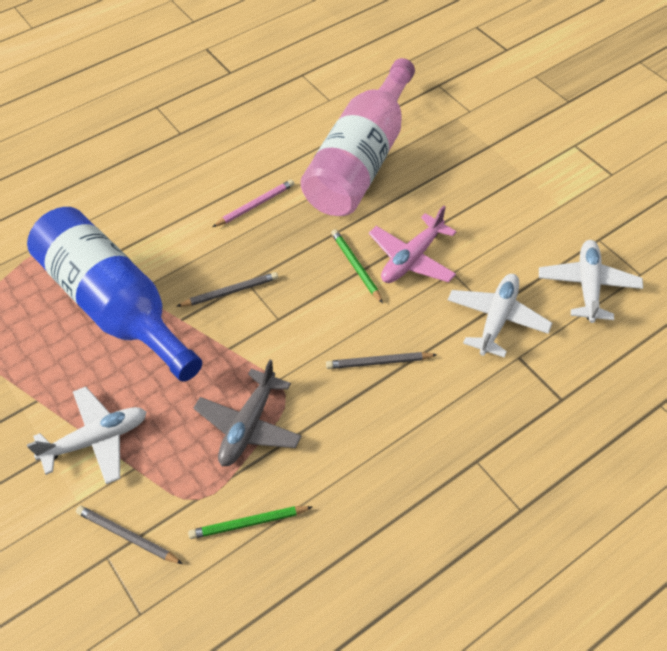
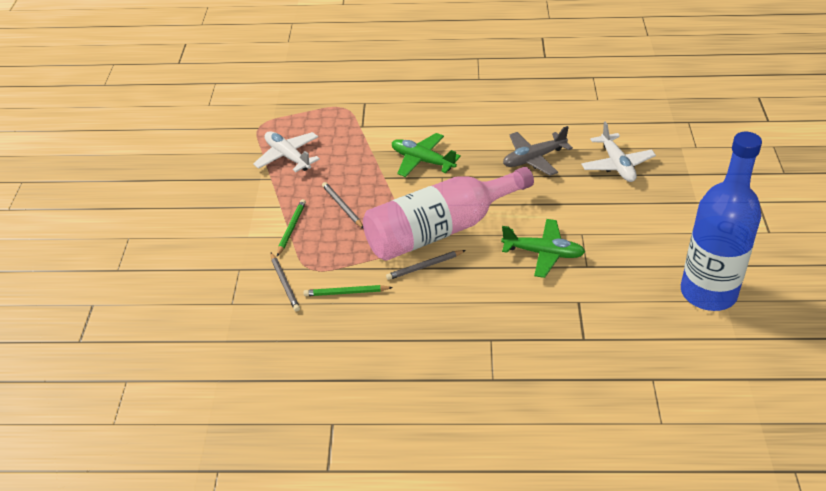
green plane: 0 -> 2
pink pencil: 1 -> 0
pink plane: 1 -> 0
white plane: 3 -> 2

